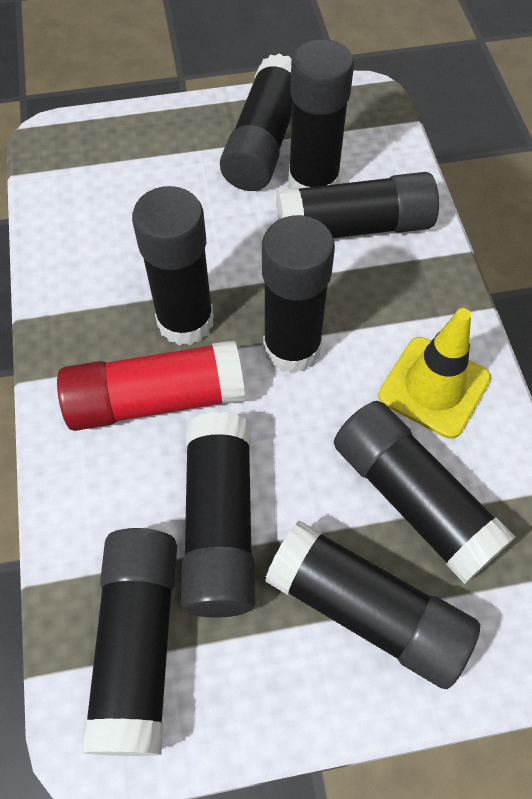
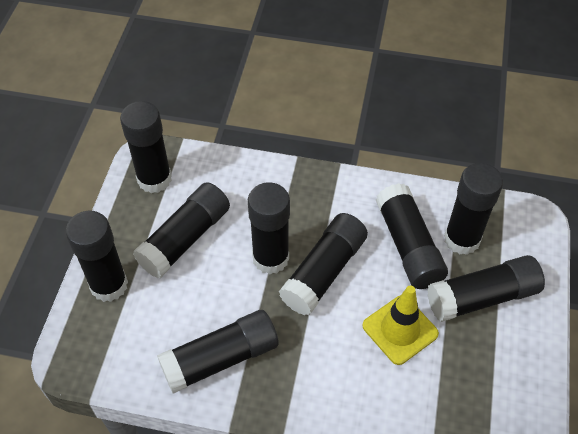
red glue stick: 1 -> 0

